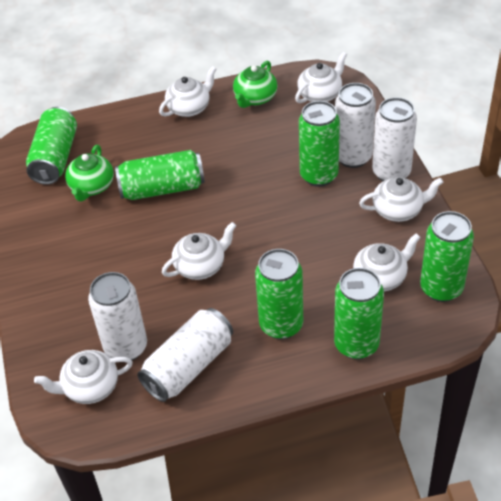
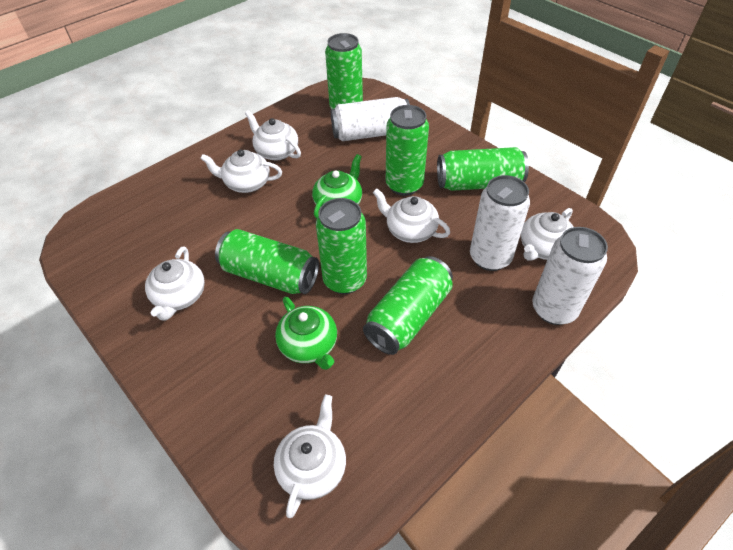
white can: 4 -> 3

